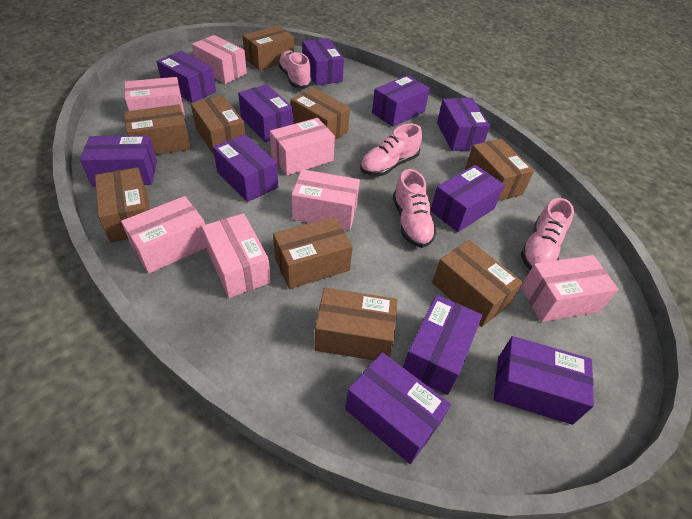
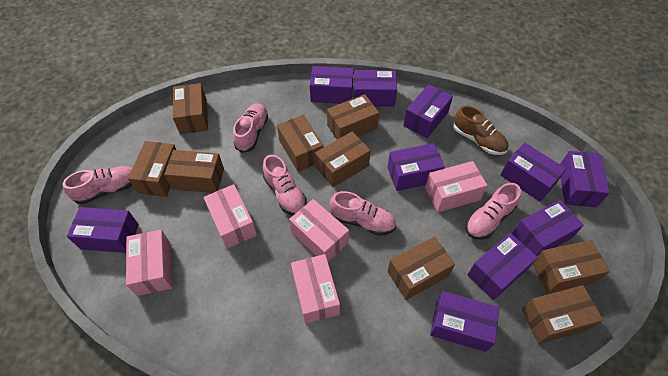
brown shoe: 0 -> 1
pink box: 7 -> 5
pink shoe: 4 -> 5
purple box: 11 -> 10

